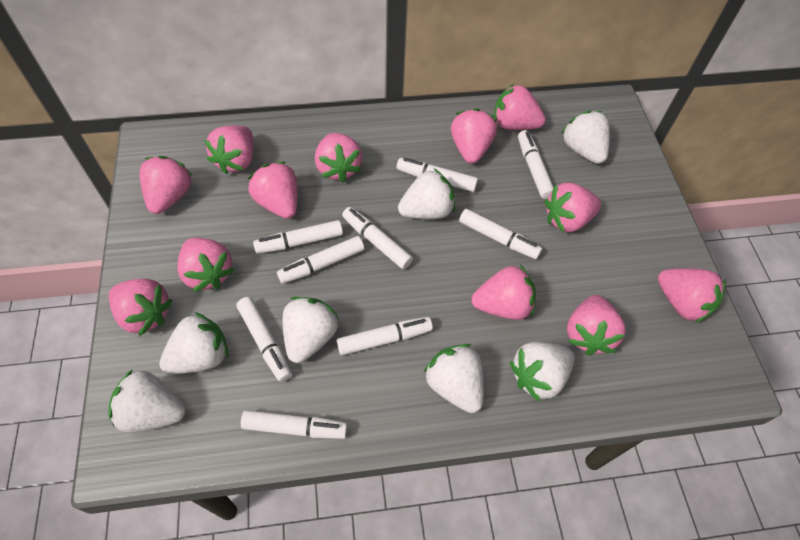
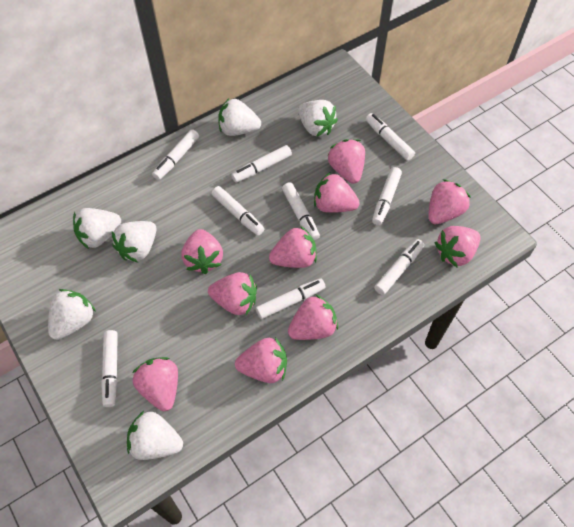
pink strawberry: 12 -> 10
white strawberry: 7 -> 6

